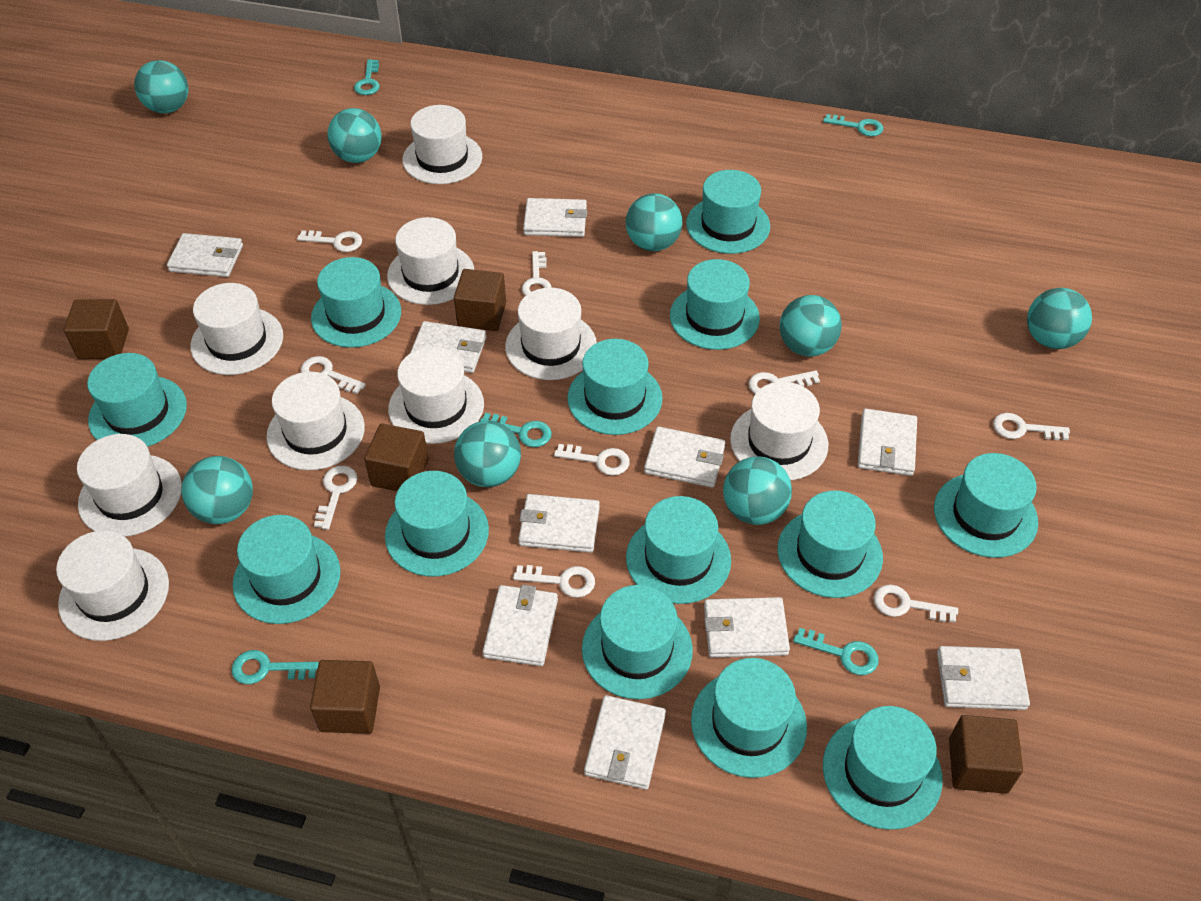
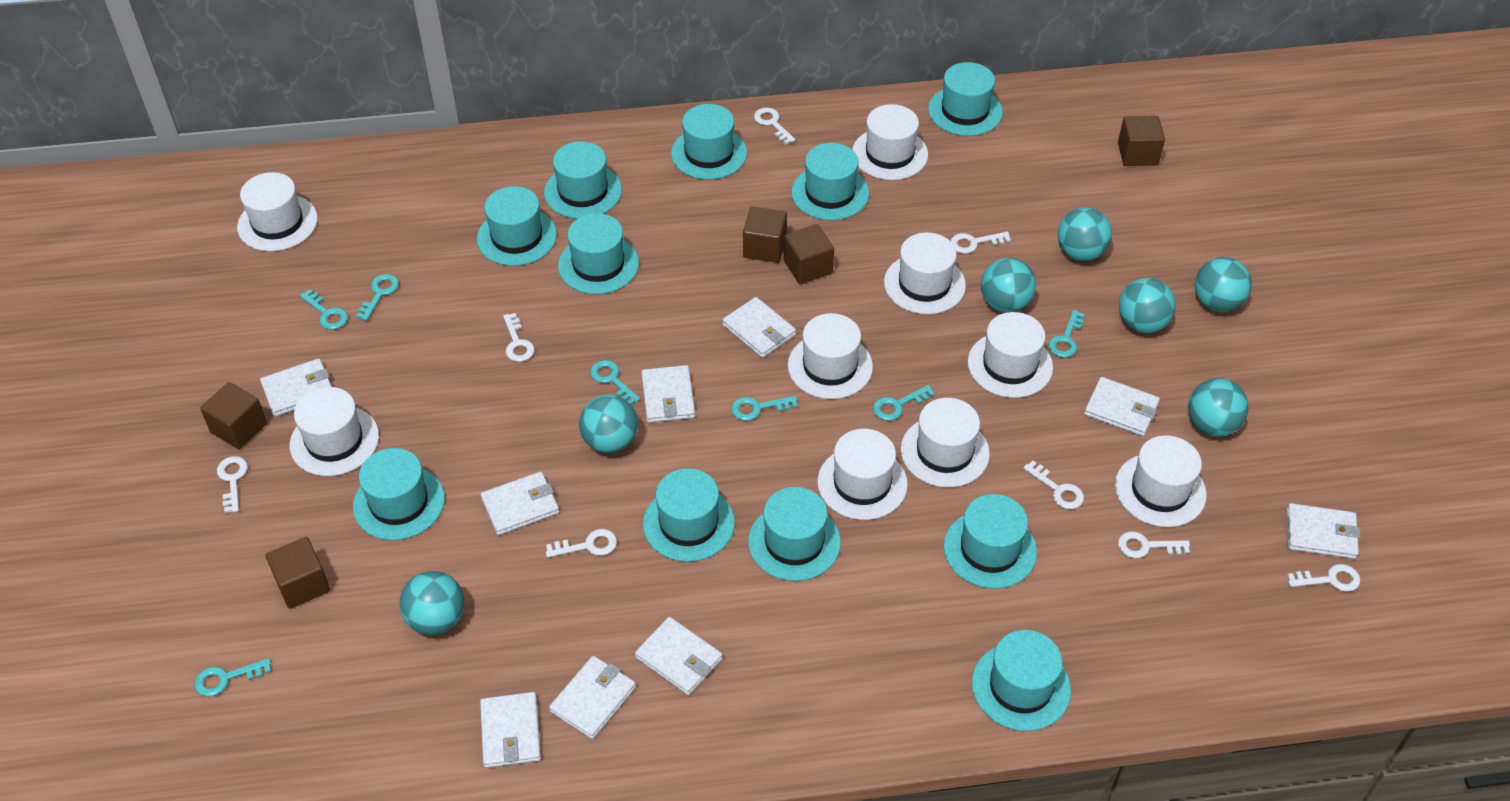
turquoise ball: 8 -> 7
turquoise hat: 13 -> 11
turquoise key: 5 -> 7
white key: 9 -> 8
white wallet: 10 -> 9

